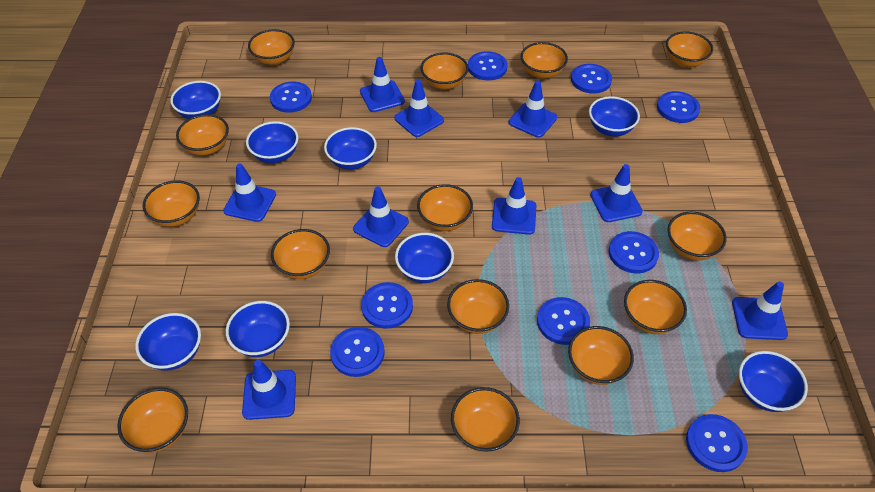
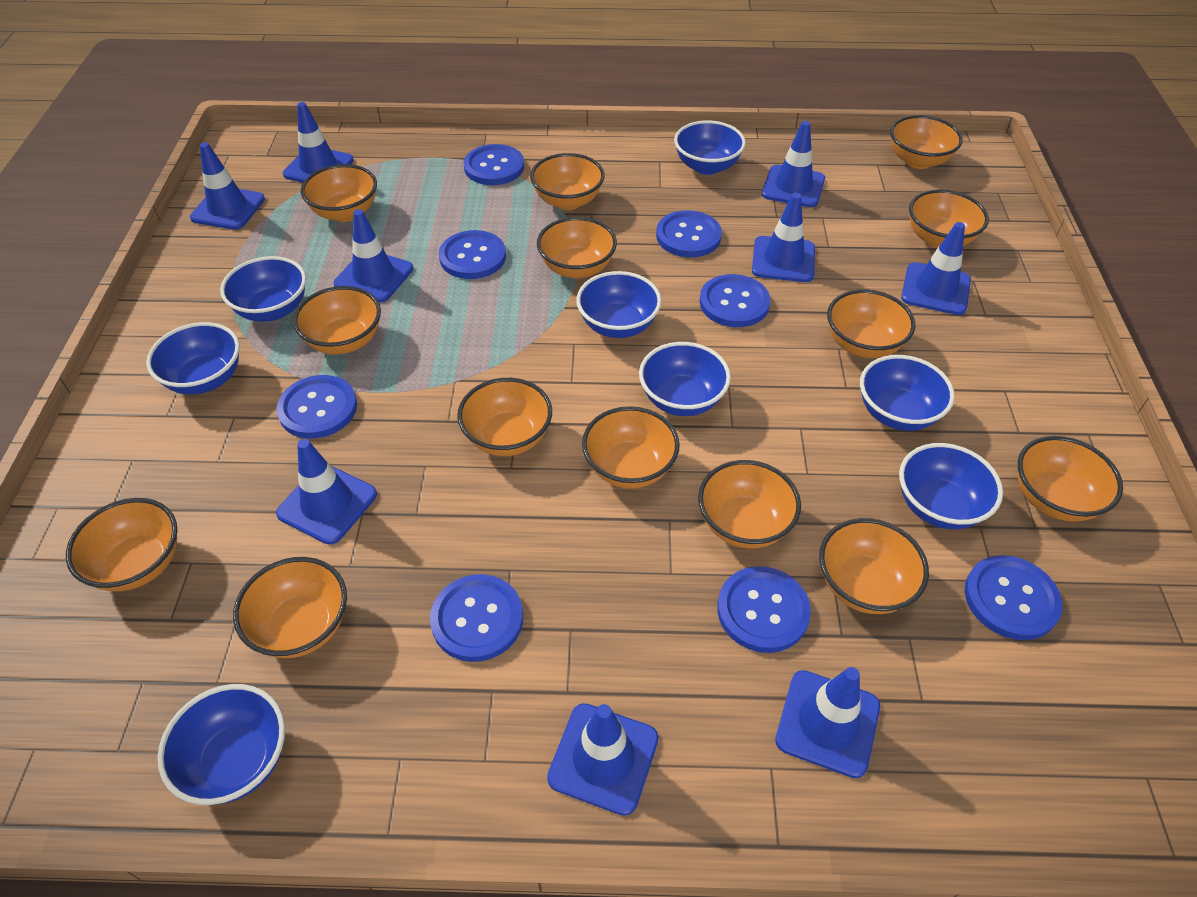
blue button: 9 -> 8

